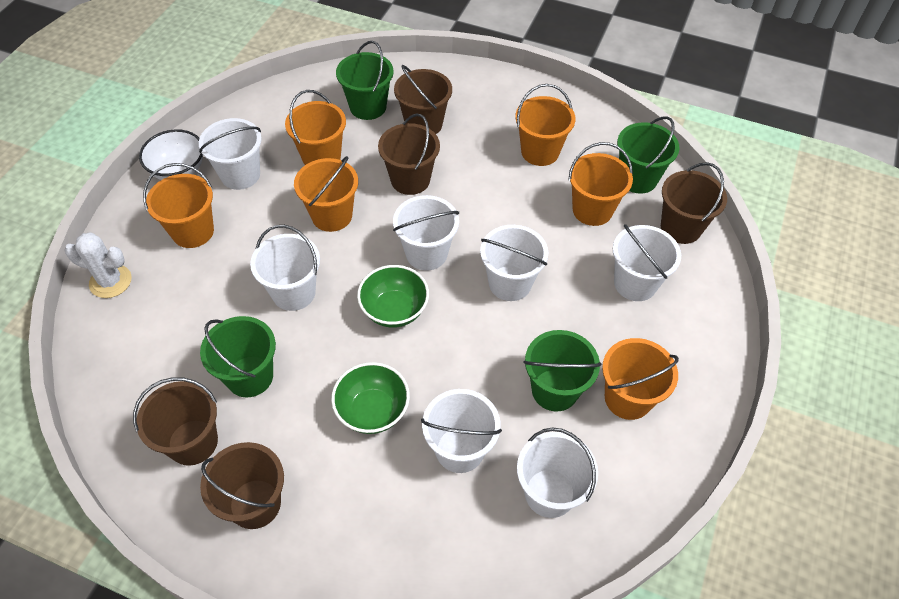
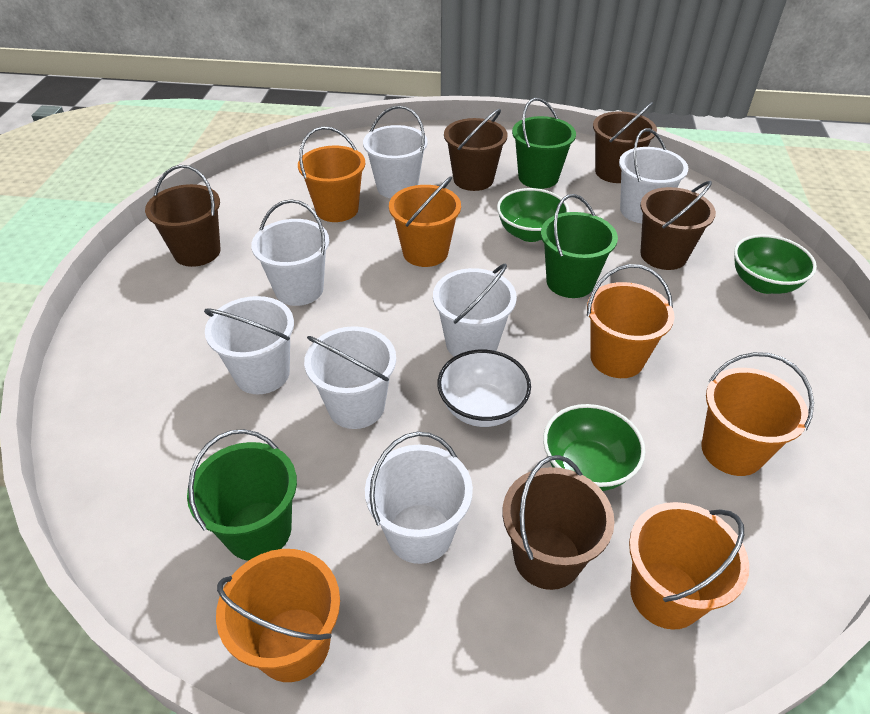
green bowl: 2 -> 3
green bucket: 4 -> 3
white cactus: 1 -> 0

